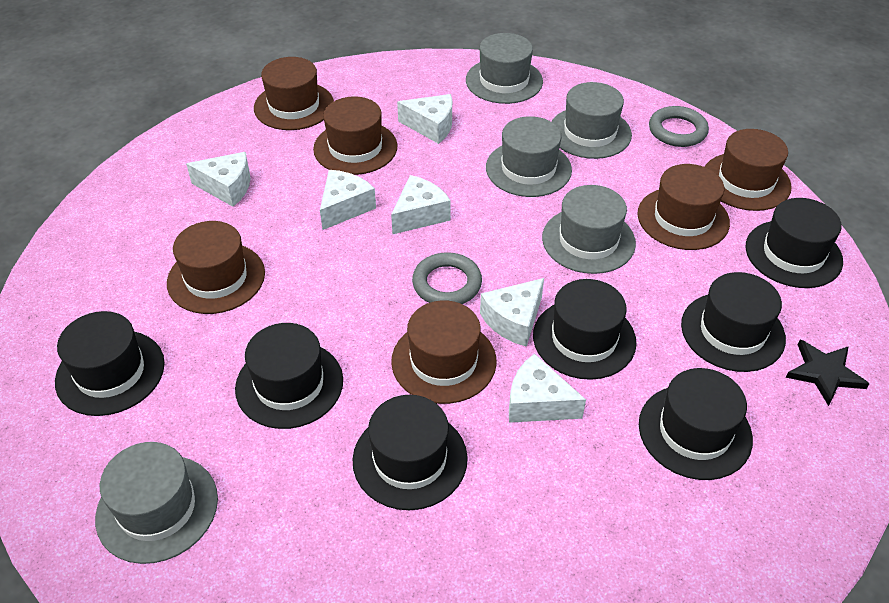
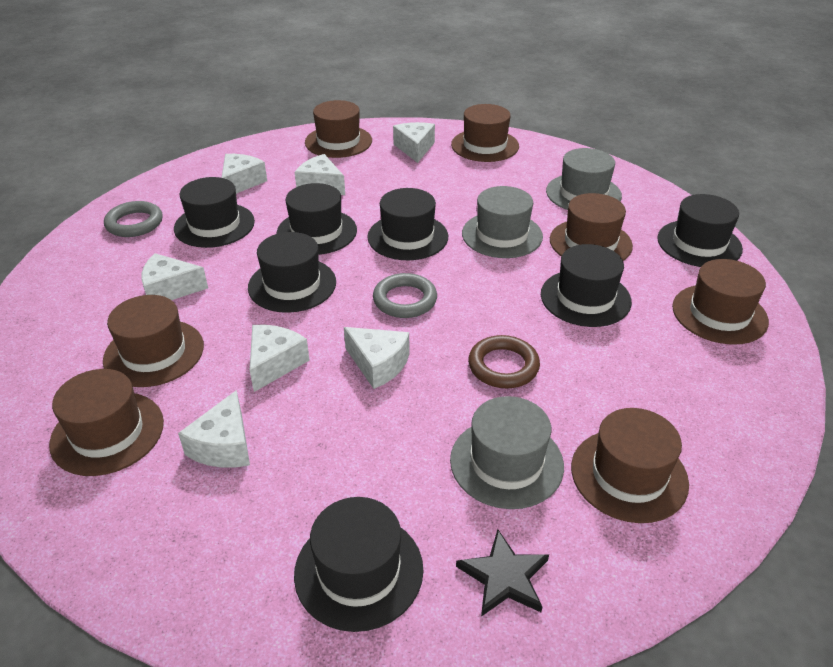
brown hat: 6 -> 7
brown ring: 0 -> 1
grey hat: 5 -> 3
white cheese: 6 -> 7

